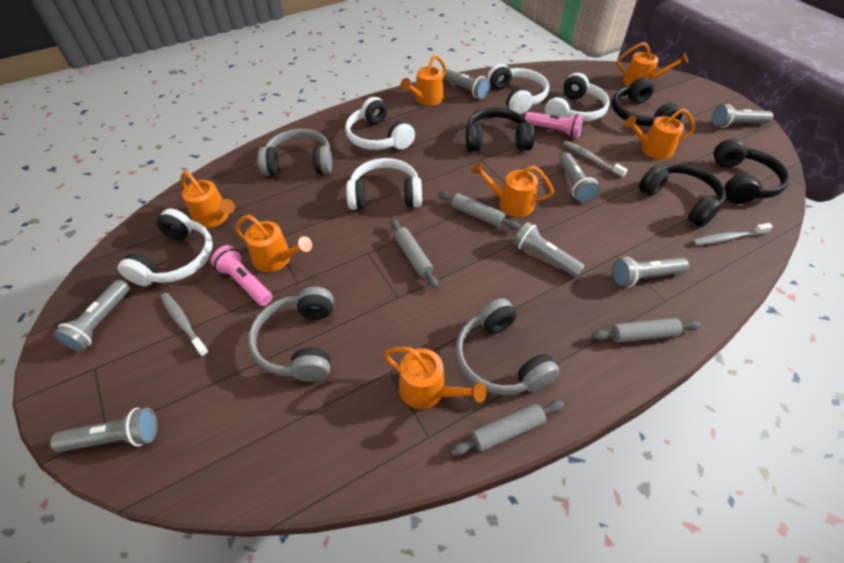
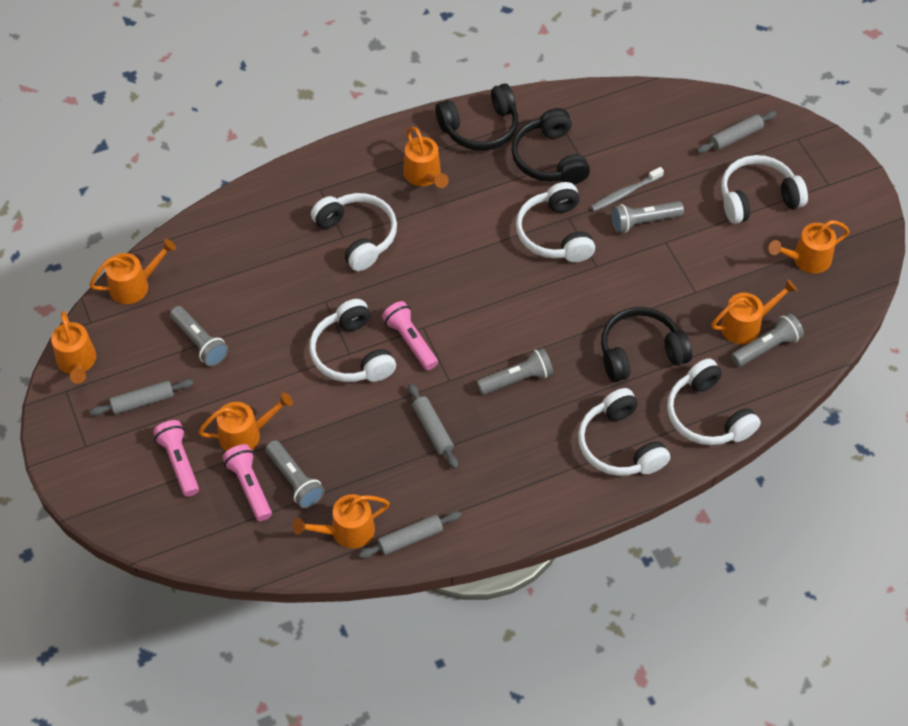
black headphones: 4 -> 3
grey flashlight: 7 -> 5
grey headphones: 3 -> 0
grey toothbrush: 3 -> 1
pink flashlight: 2 -> 3
white headphones: 5 -> 6

